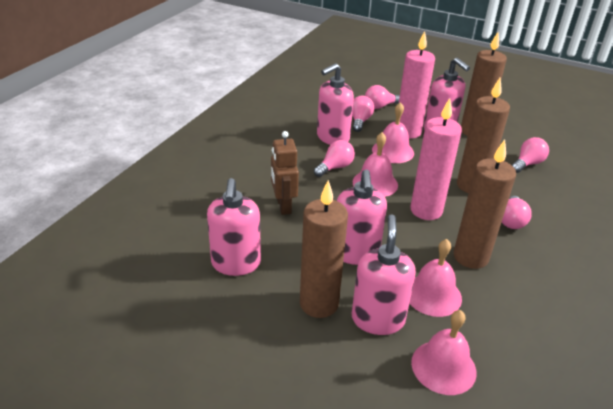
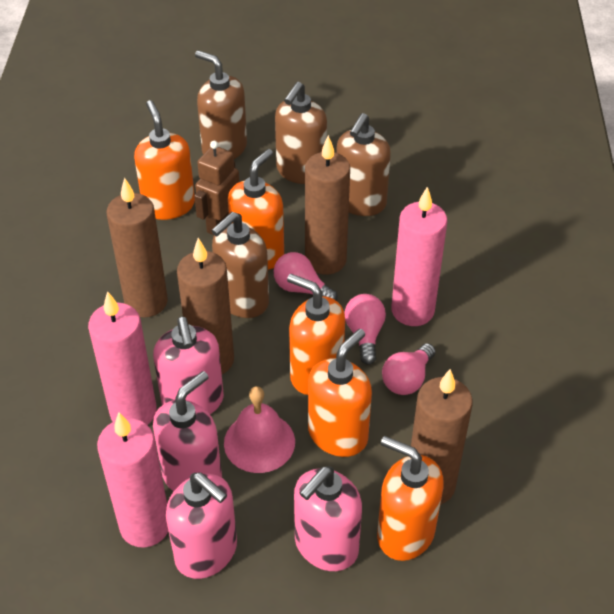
brown soap dispenser: 0 -> 4
orange soap dispenser: 0 -> 5
pink bell: 4 -> 1
pink candle: 2 -> 3
pink light bulb: 5 -> 3
pink soap dispenser: 5 -> 4

